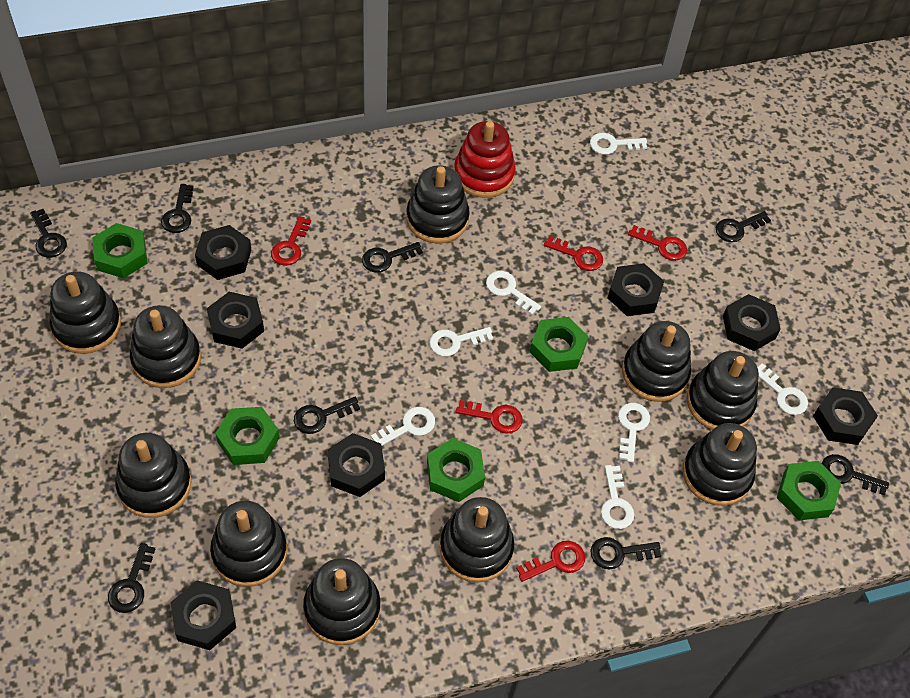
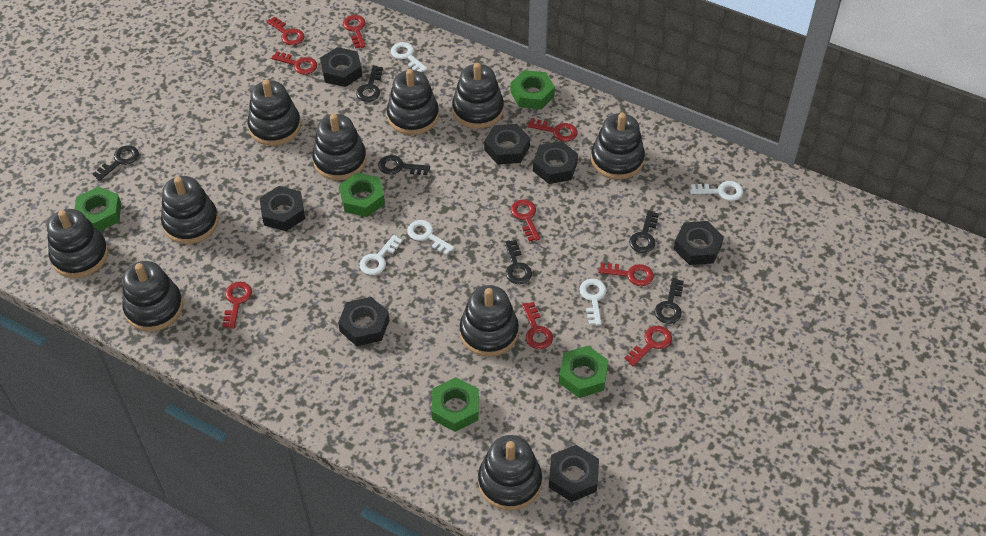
black key: 8 -> 6
red key: 5 -> 9
red stacking toy: 1 -> 0
white key: 7 -> 5

